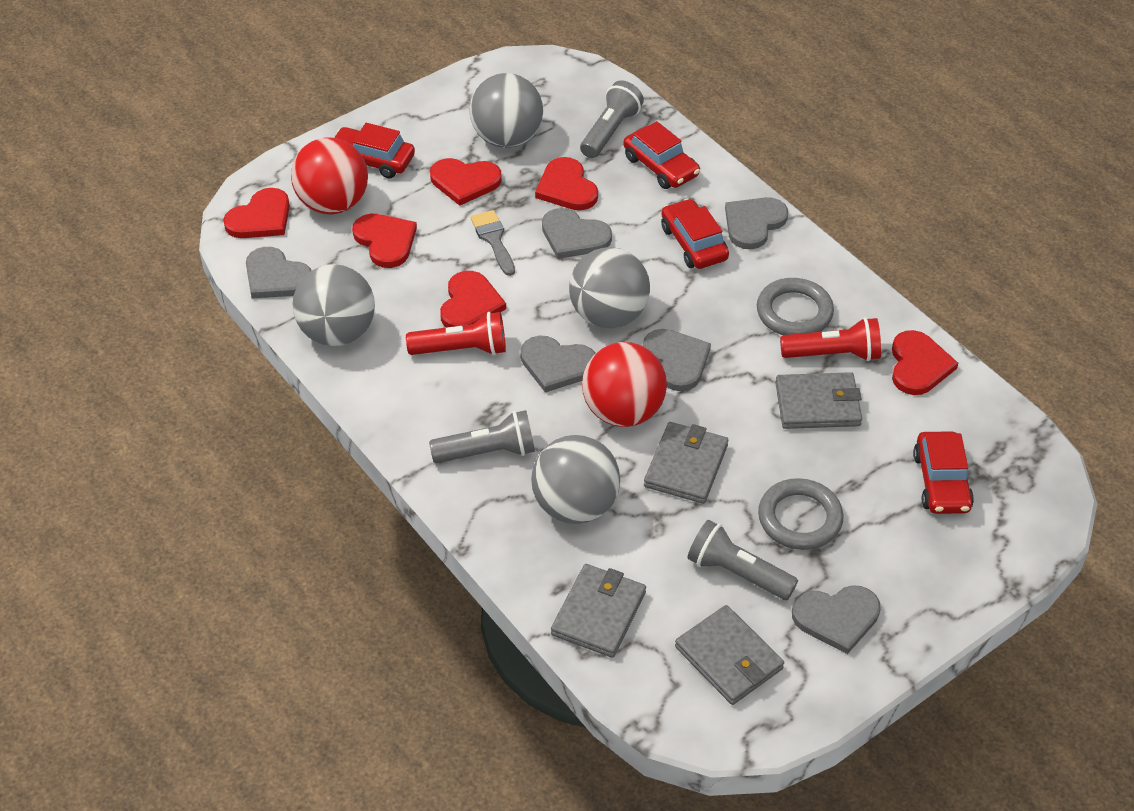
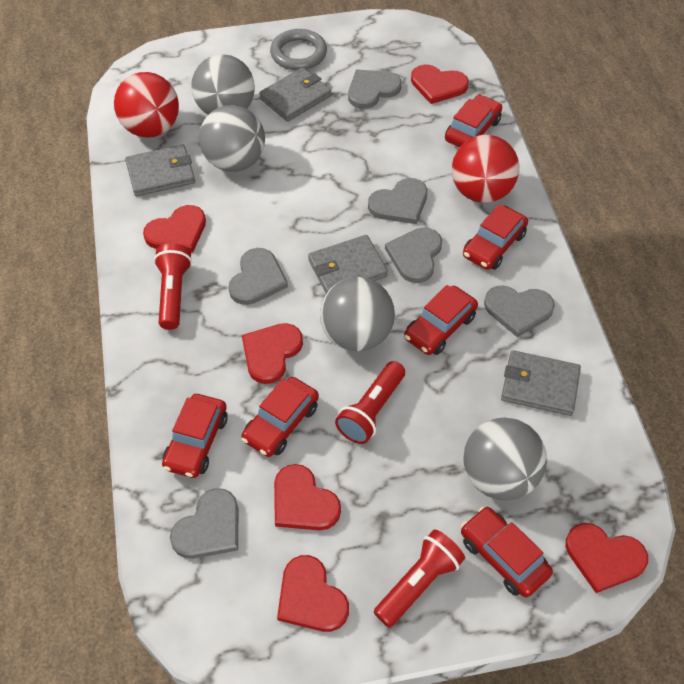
grey brush: 1 -> 0
grey flashlight: 3 -> 0
grey ring: 2 -> 1
red car: 4 -> 6
red flashlight: 2 -> 3

